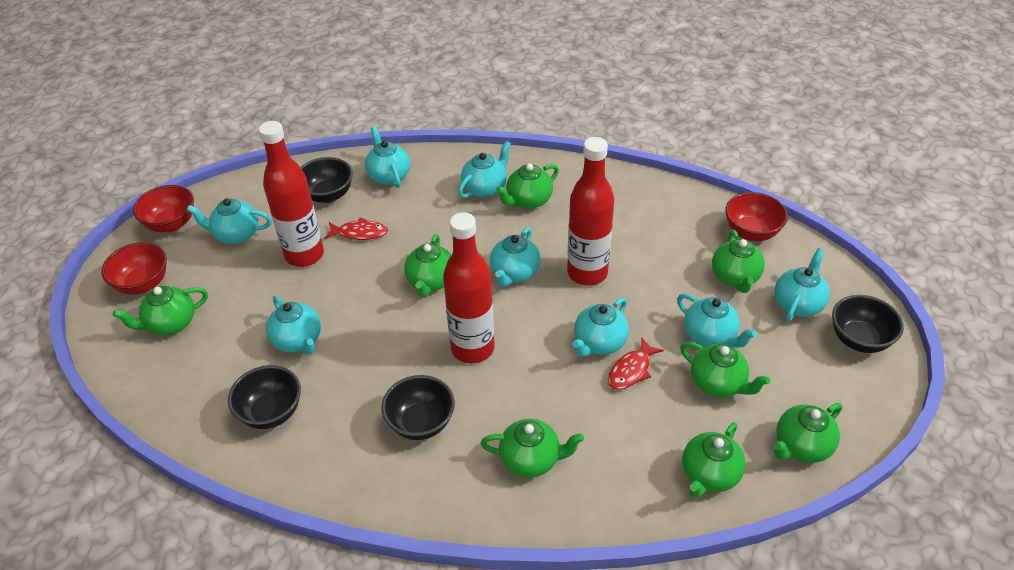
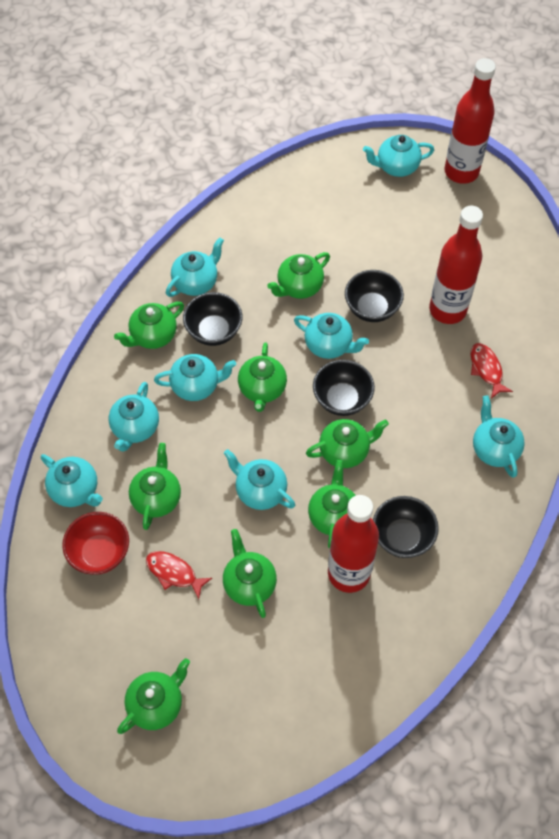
red bowl: 3 -> 1

